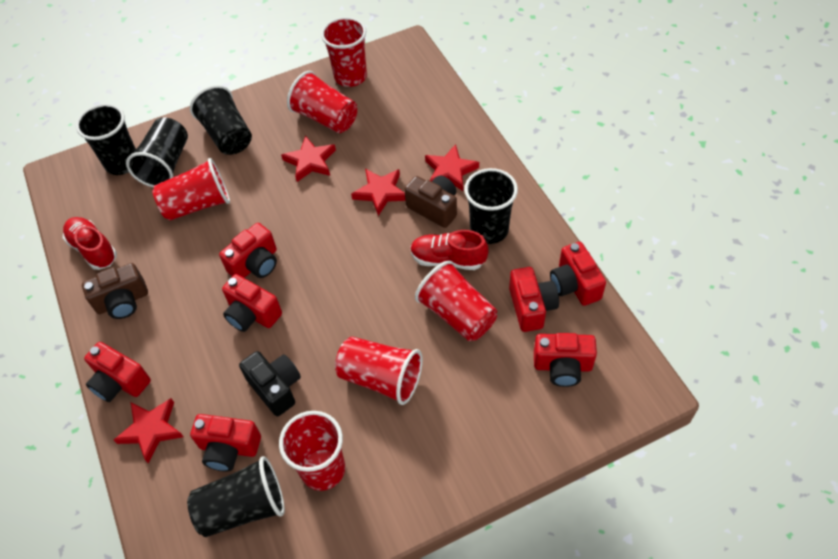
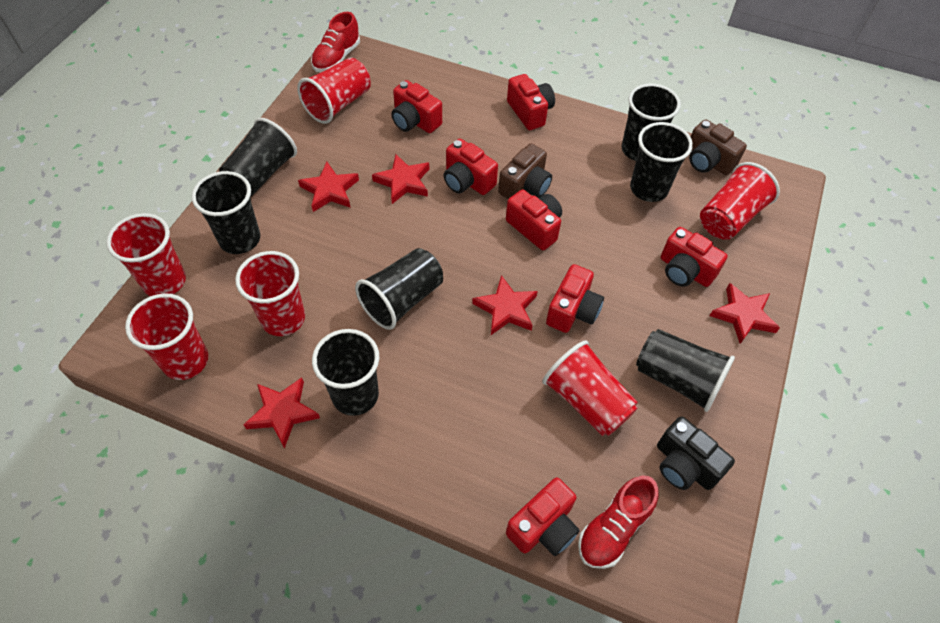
black cup: 5 -> 7
red star: 4 -> 5

